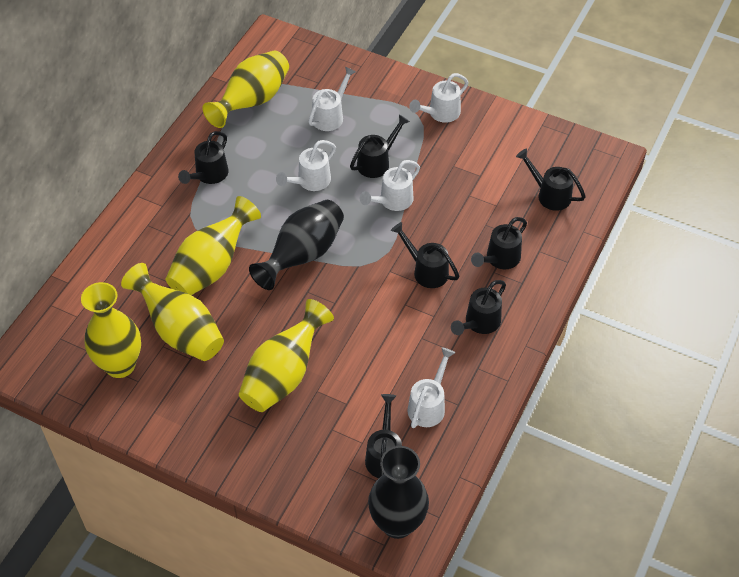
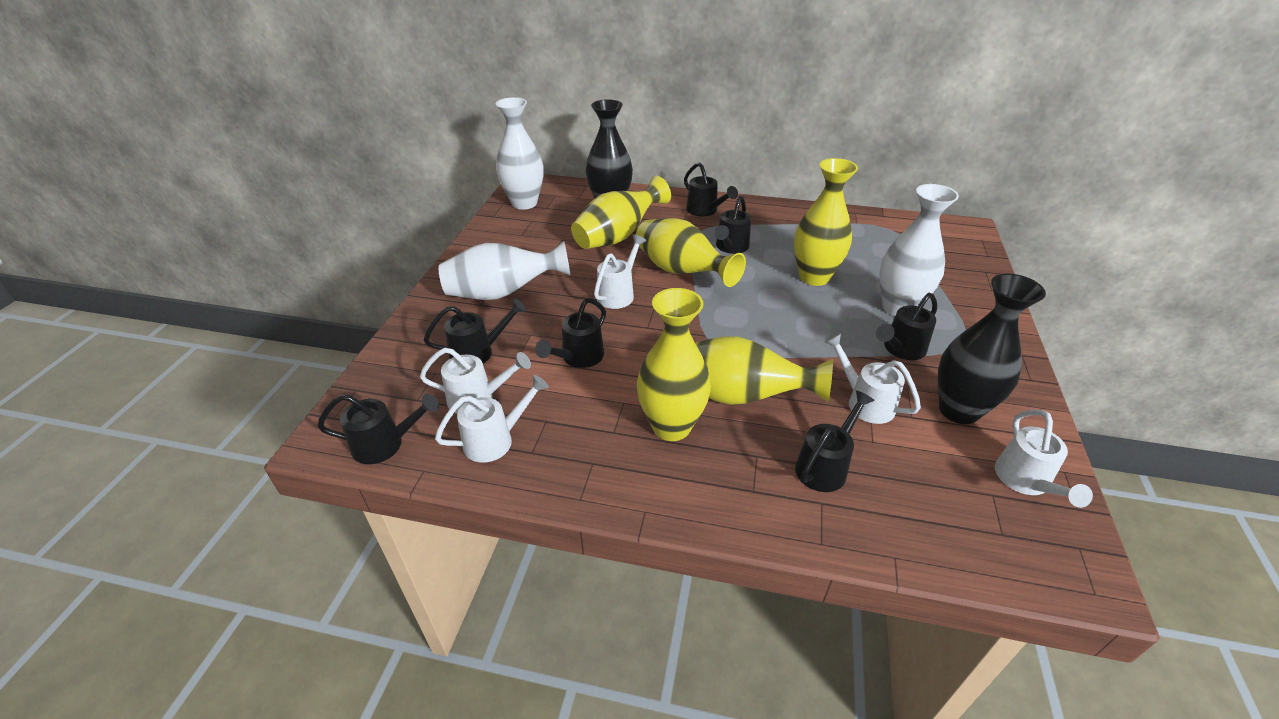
white vase: 0 -> 3

